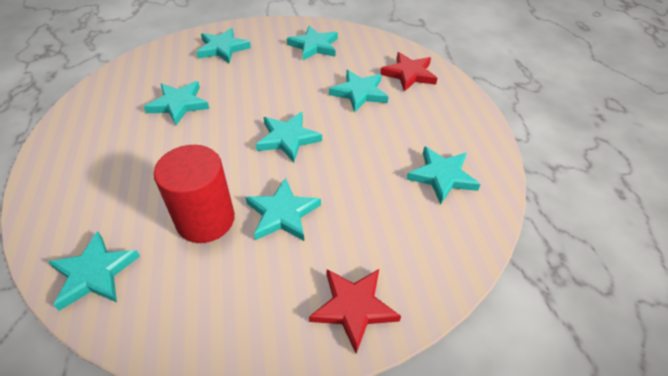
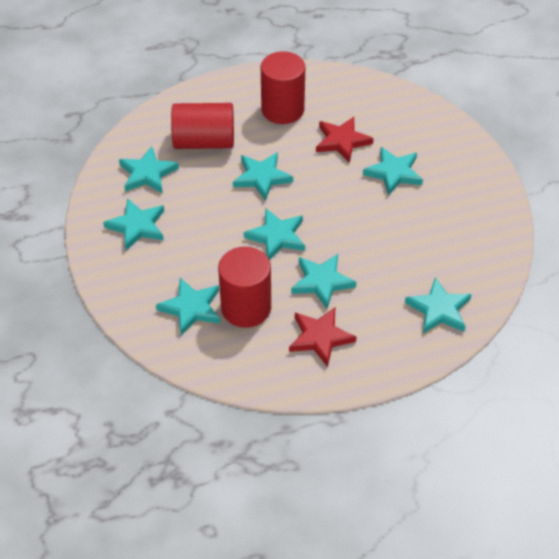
red cylinder: 1 -> 3

